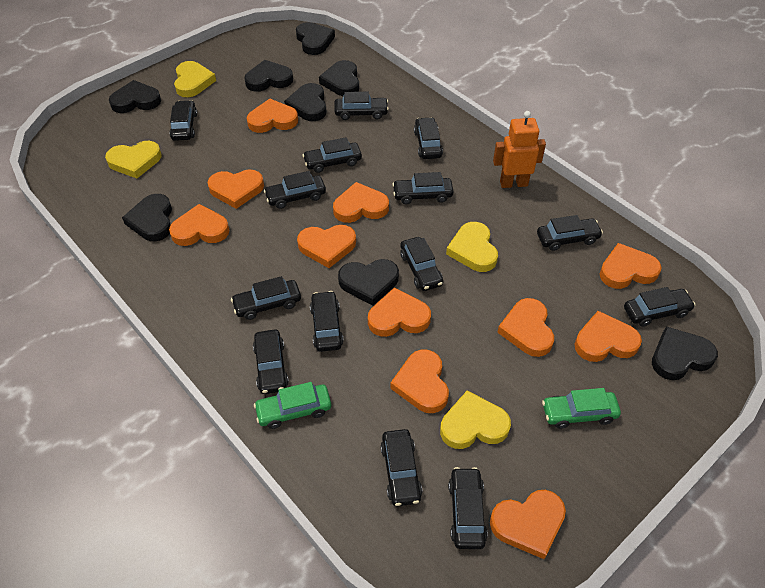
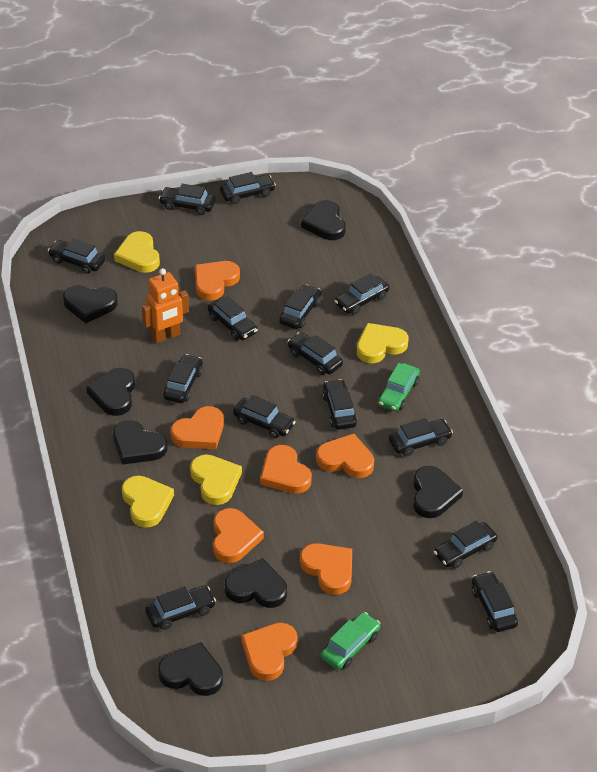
black heart: 8 -> 7
orange heart: 11 -> 7

